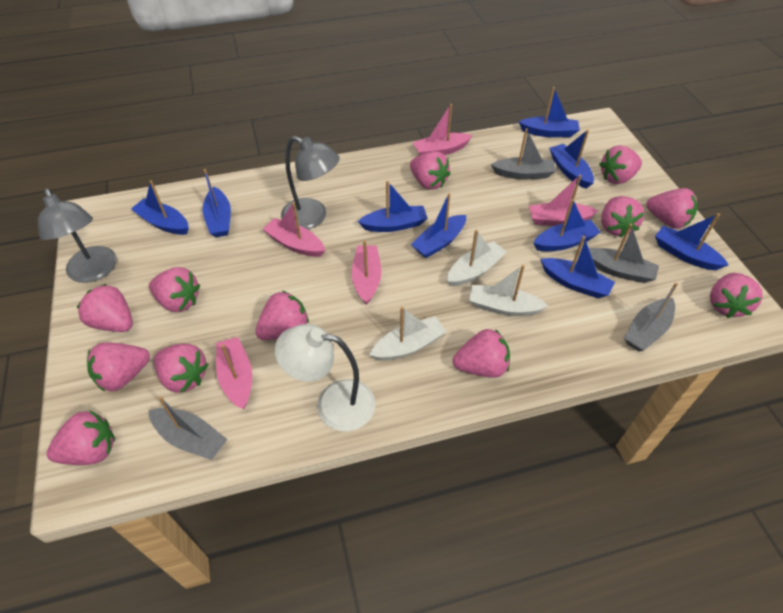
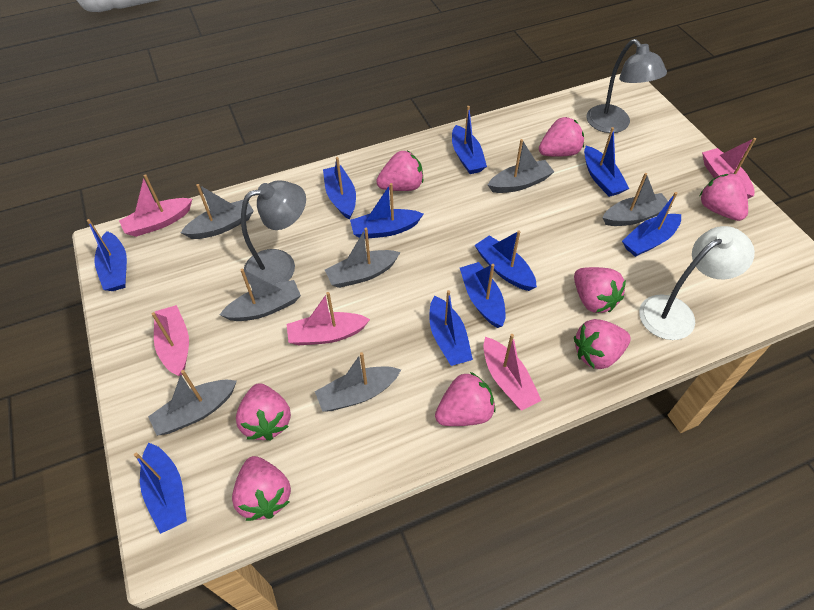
blue boat: 9 -> 10
grey boat: 4 -> 7
pink strawberry: 12 -> 8
white boat: 3 -> 0

